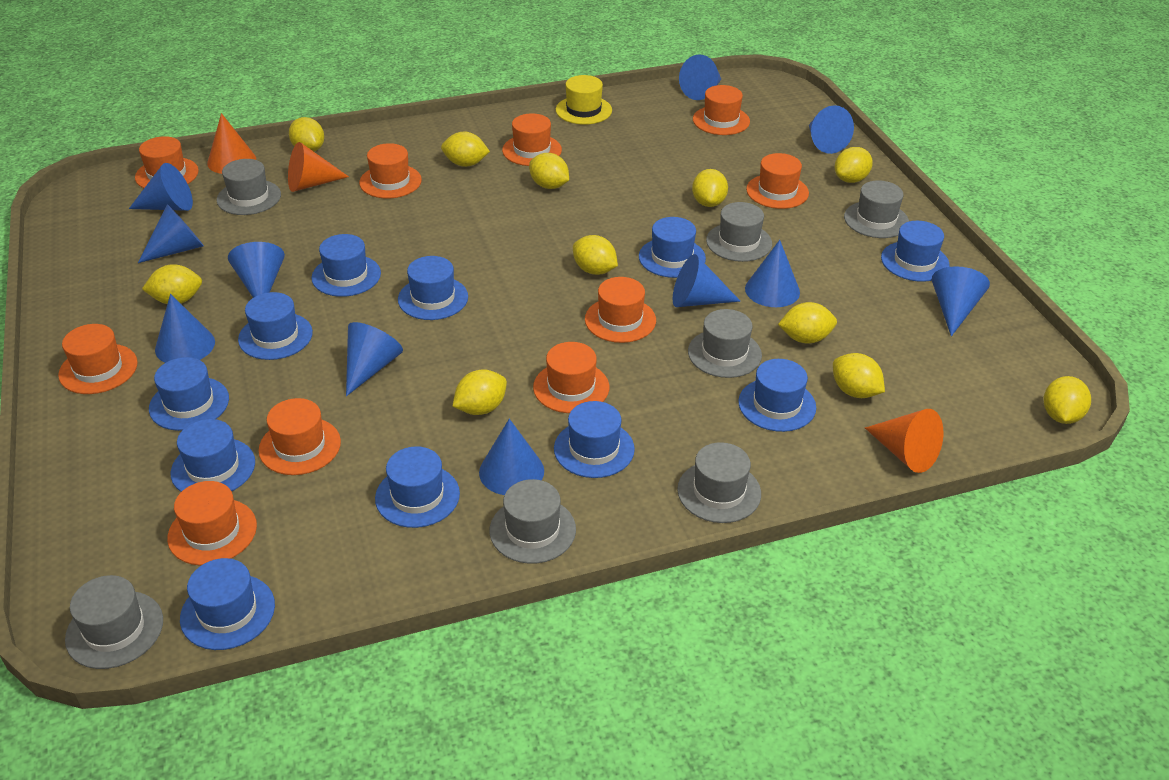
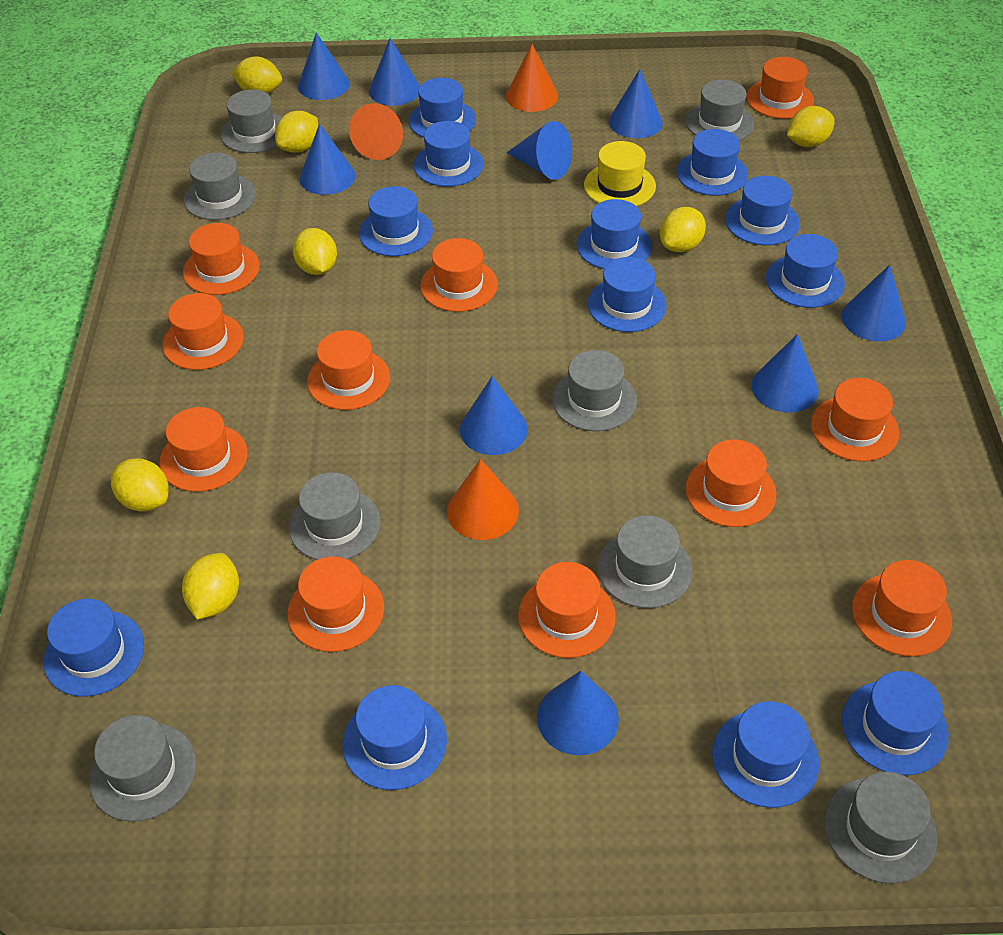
blue cone: 11 -> 9
blue hat: 11 -> 12
grey hat: 7 -> 8
orange hat: 10 -> 11
yellow lemon: 11 -> 7

